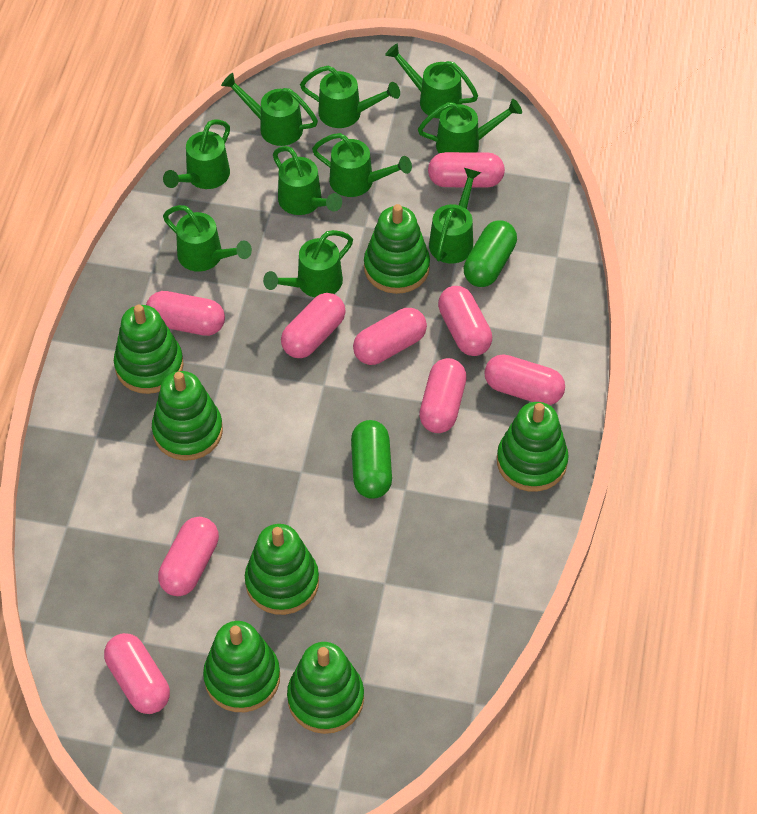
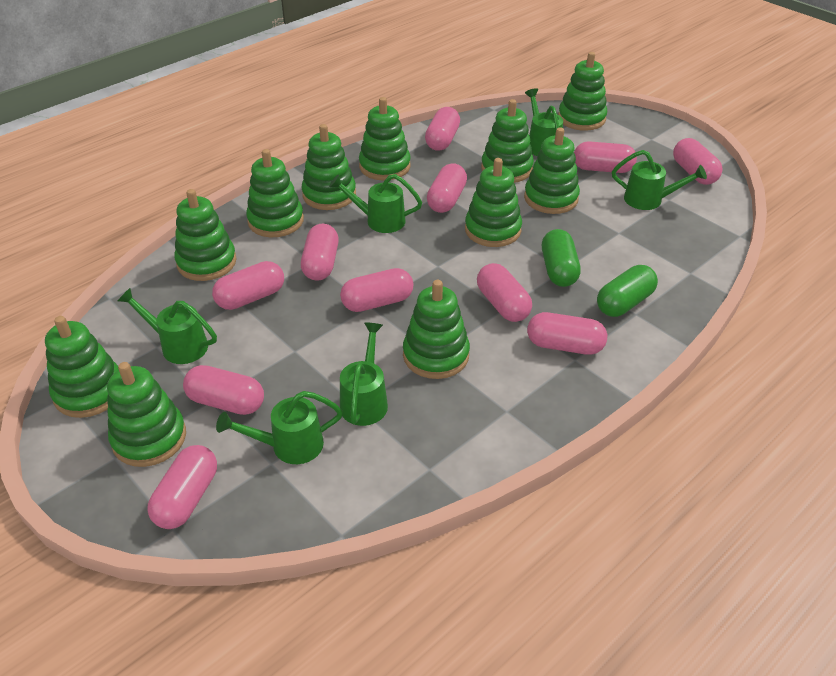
green stacking toy: 7 -> 11
green watering can: 10 -> 6
pink capsule: 9 -> 11

